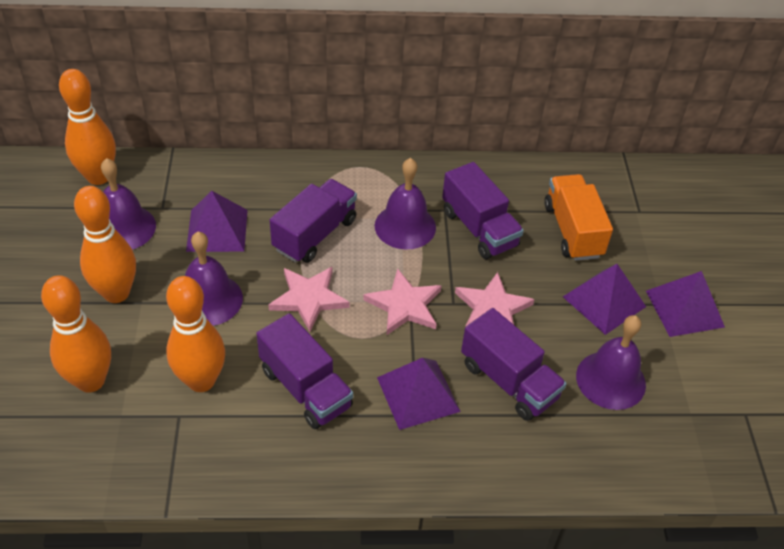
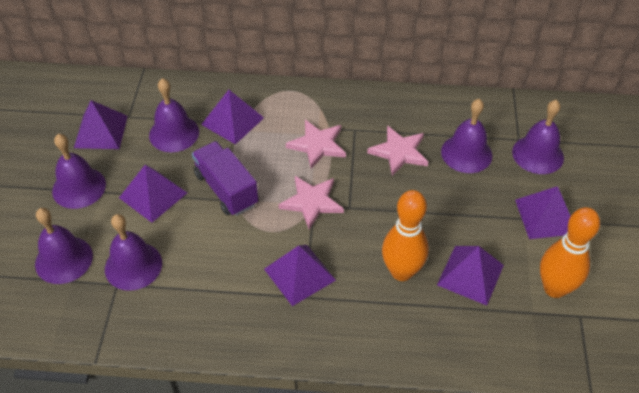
orange bowling pin: 4 -> 2
orange truck: 1 -> 0
purple bell: 4 -> 6
purple pyramid: 4 -> 6
purple truck: 4 -> 1

